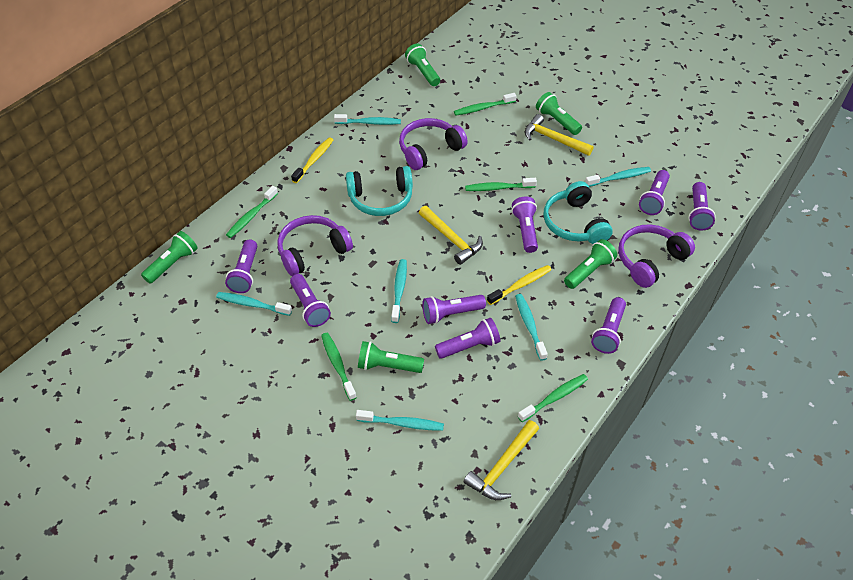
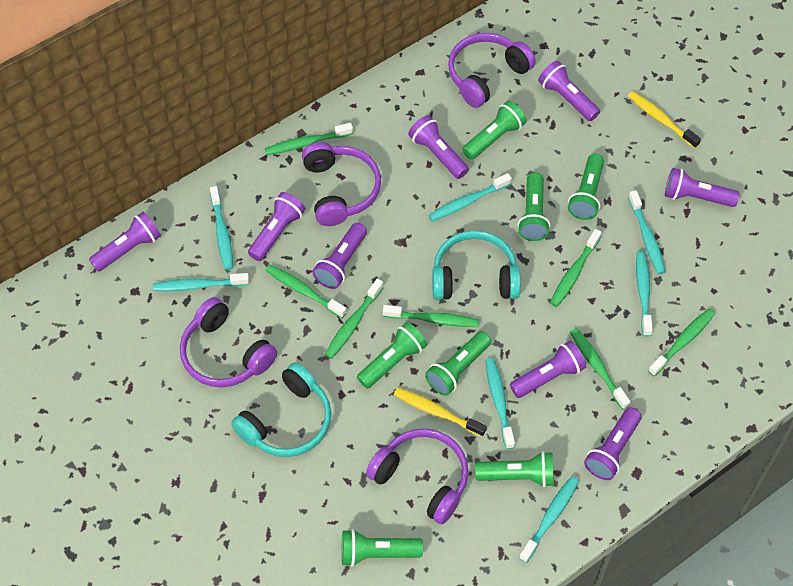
green flashlight: 5 -> 7
green toothbrush: 5 -> 7
purple headphones: 3 -> 4
turquoise toothbrush: 6 -> 7
yellow hammer: 3 -> 0

